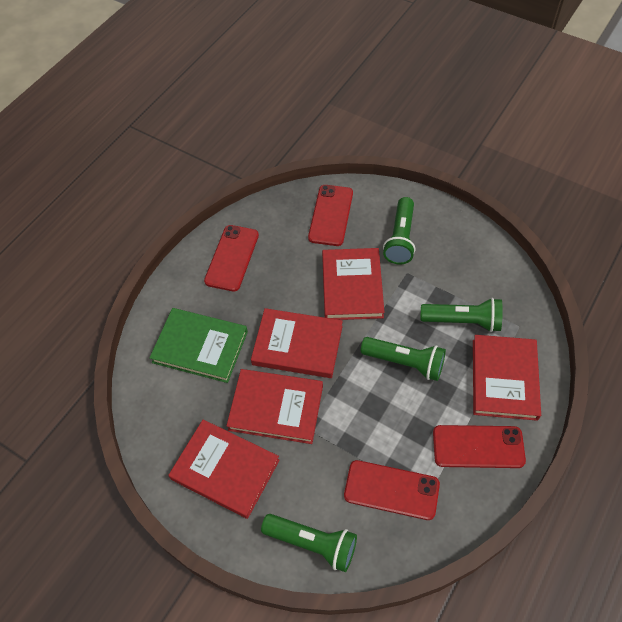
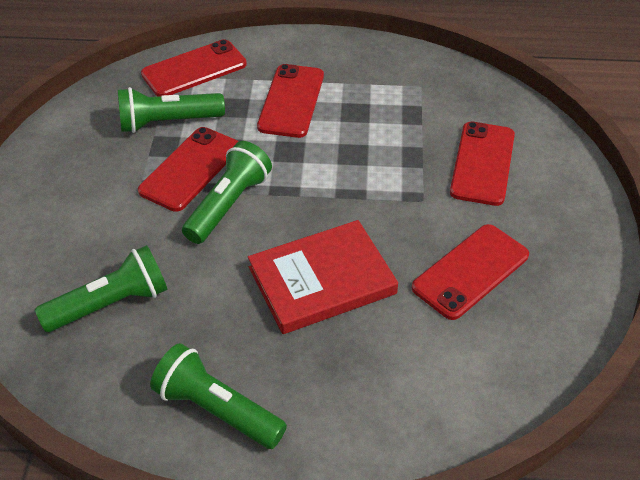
green book: 1 -> 0
red book: 5 -> 1
red phone: 4 -> 5

